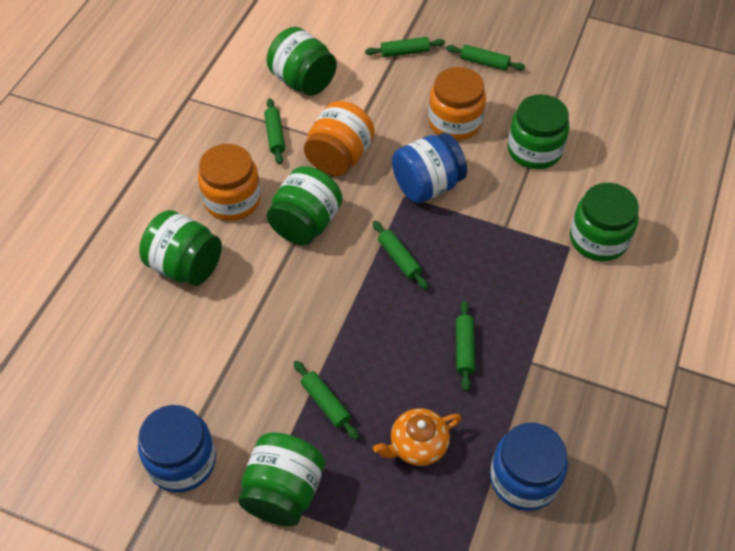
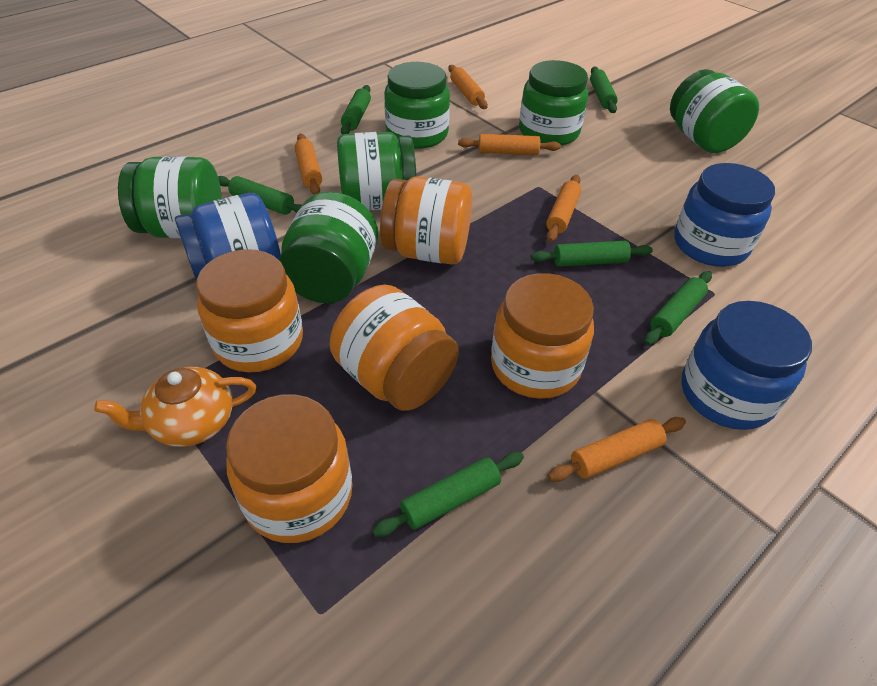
orange jar: 3 -> 5
orange rolling pin: 0 -> 5

